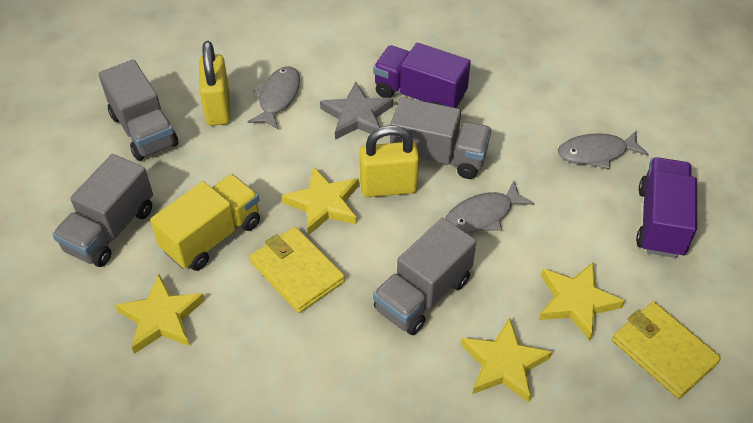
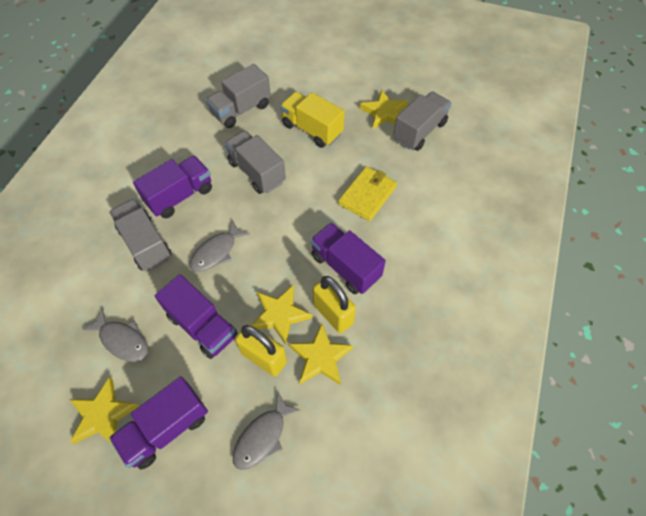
grey star: 1 -> 0
purple truck: 2 -> 4
yellow wallet: 2 -> 1

